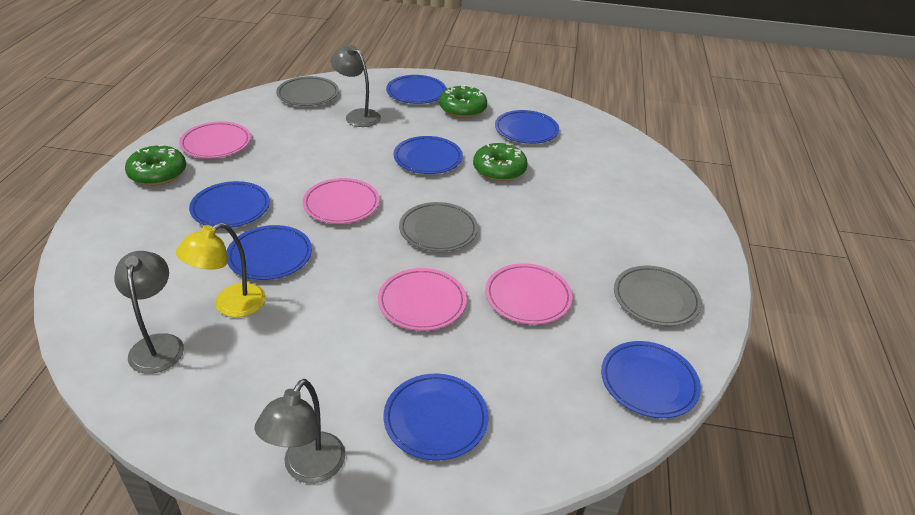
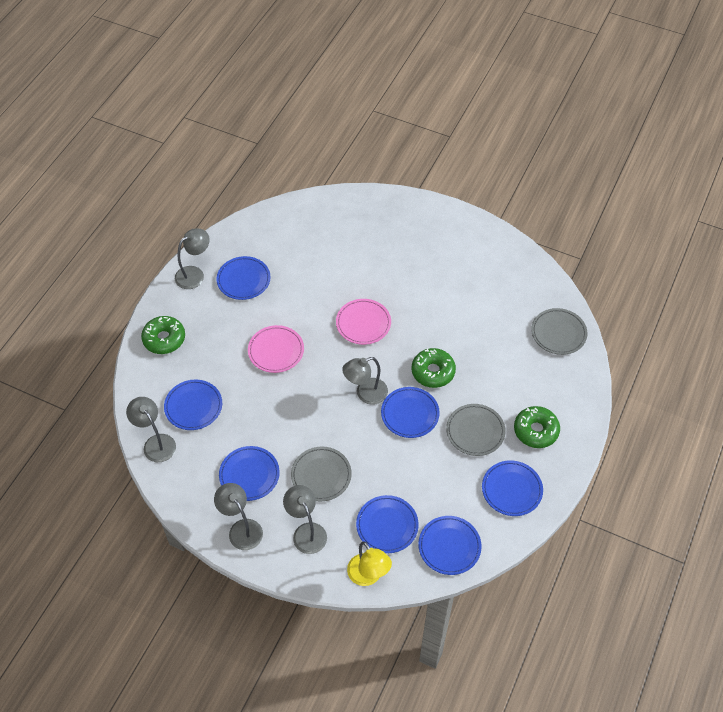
grey lamp: 3 -> 5
pink plate: 4 -> 2

